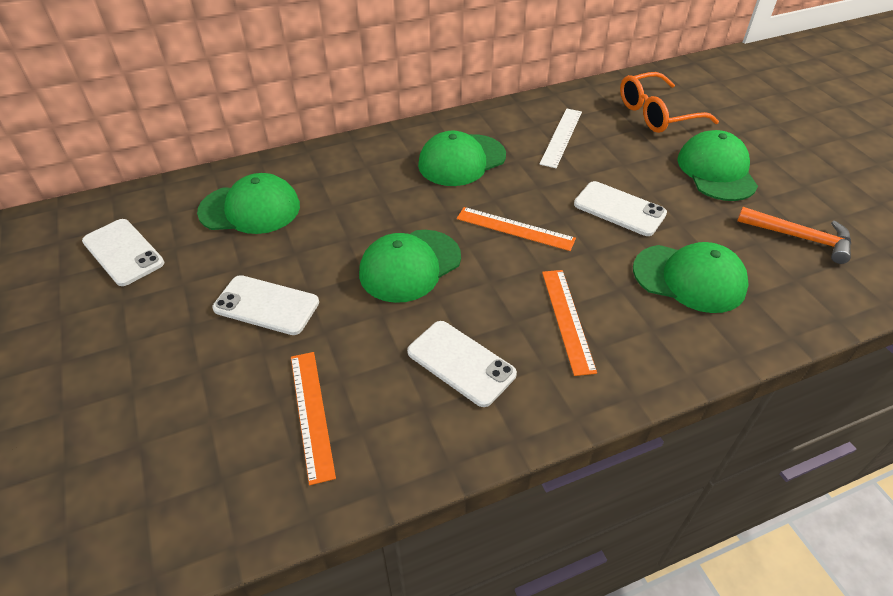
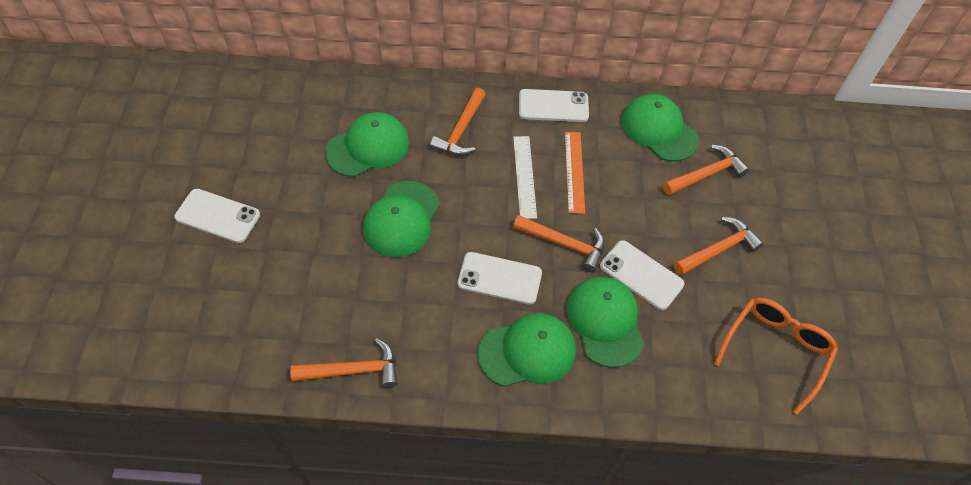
orange hammer: 1 -> 5
orange ruler: 3 -> 1

